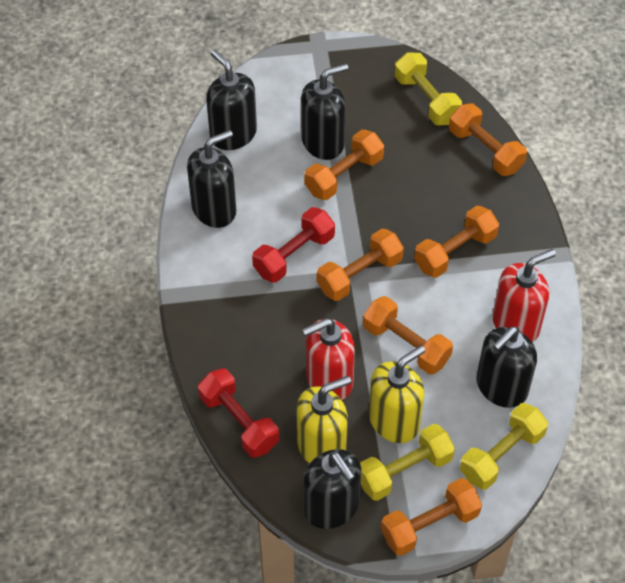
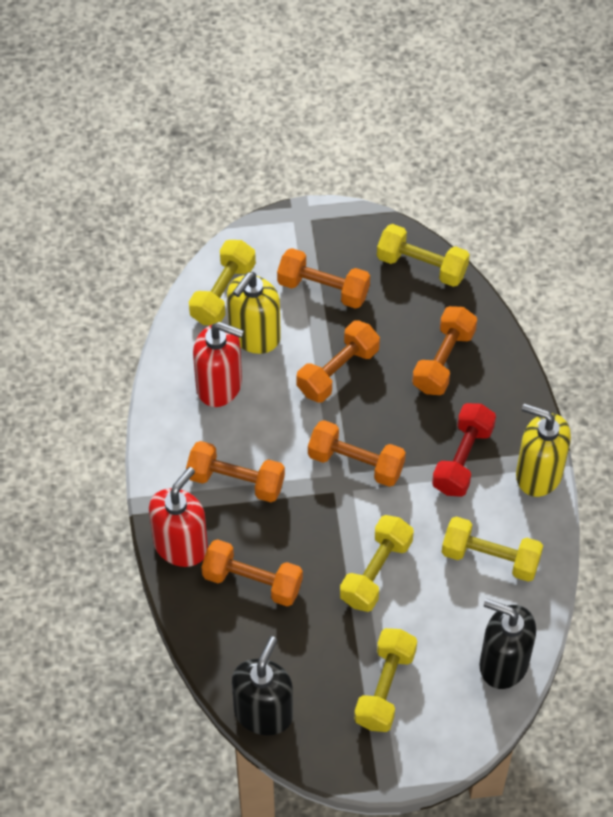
black soap dispenser: 5 -> 2
red dumbbell: 2 -> 1
yellow dumbbell: 3 -> 5

